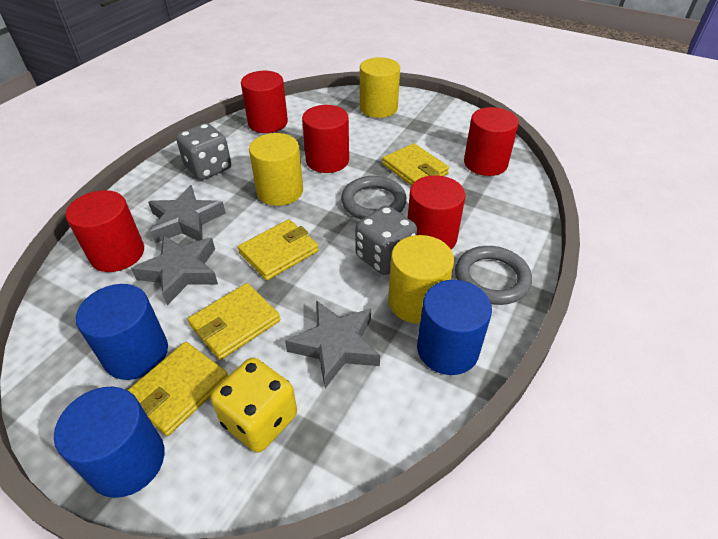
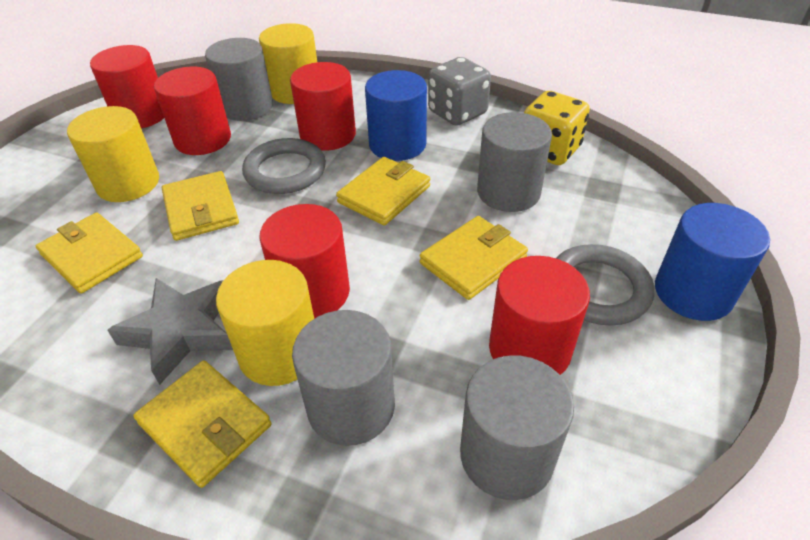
blue cylinder: 3 -> 2
grey cylinder: 0 -> 4
grey dice: 2 -> 1
grey star: 3 -> 1
yellow wallet: 4 -> 5

